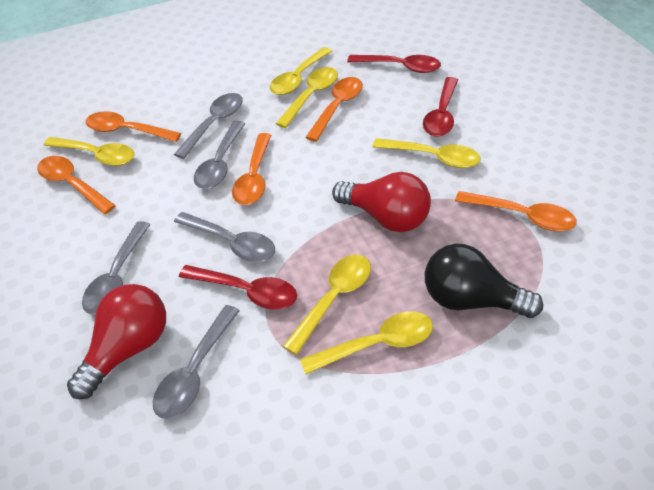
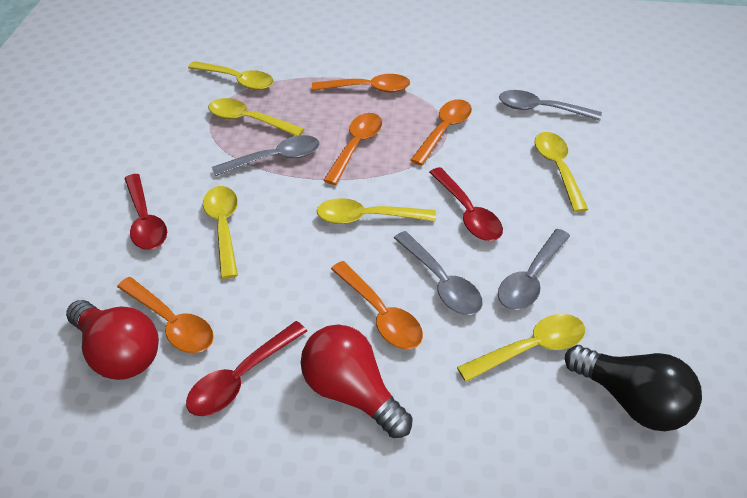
grey spoon: 5 -> 4

